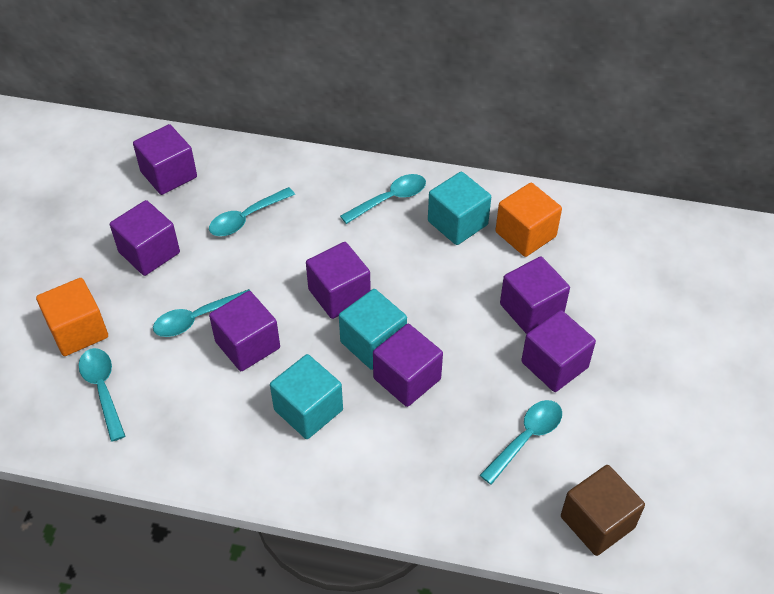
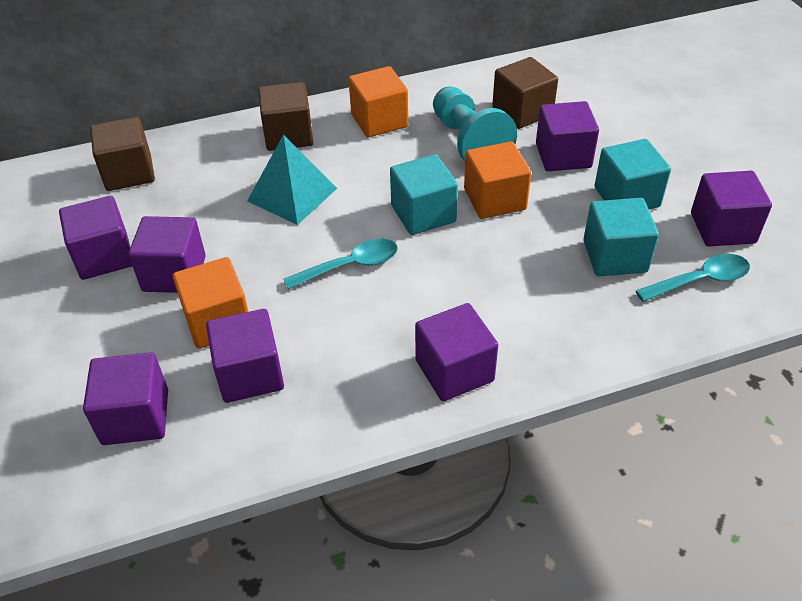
brown cube: 1 -> 3
orange cube: 2 -> 3
turquoise pawn: 0 -> 1
turquoise pyramid: 0 -> 1
turquoise spoon: 5 -> 2

